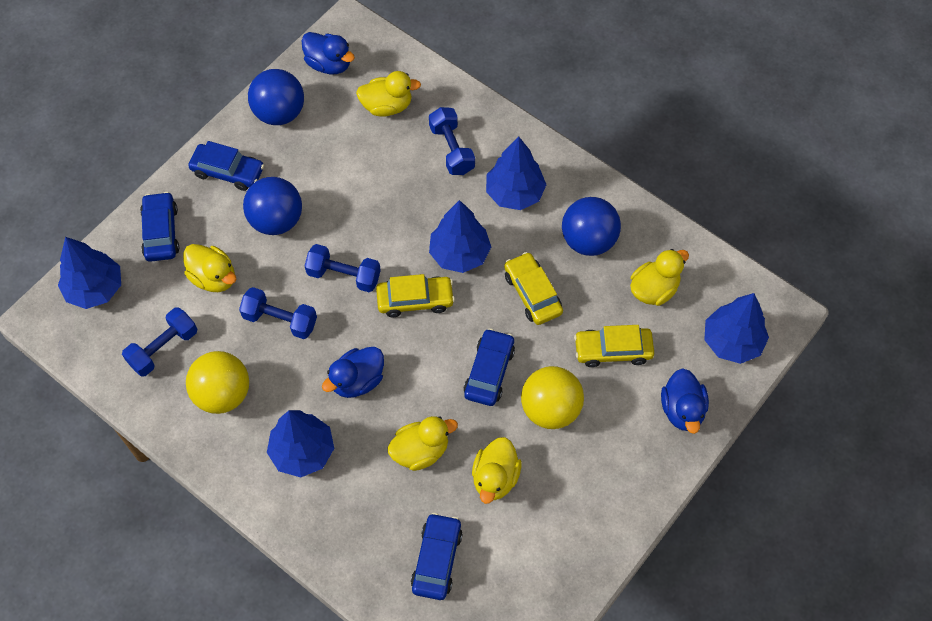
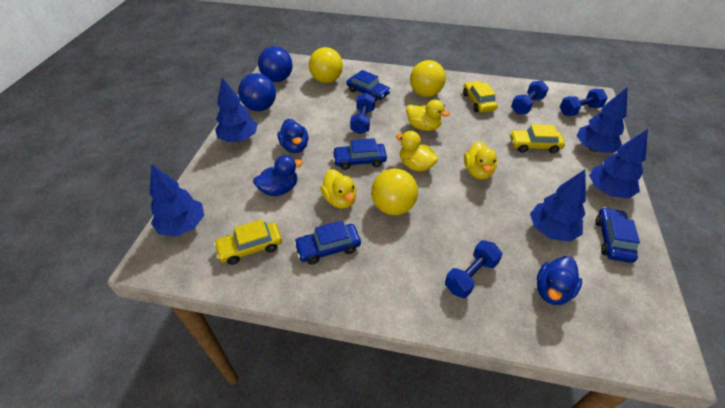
blue ball: 3 -> 2
yellow ball: 2 -> 3
yellow duck: 5 -> 4

